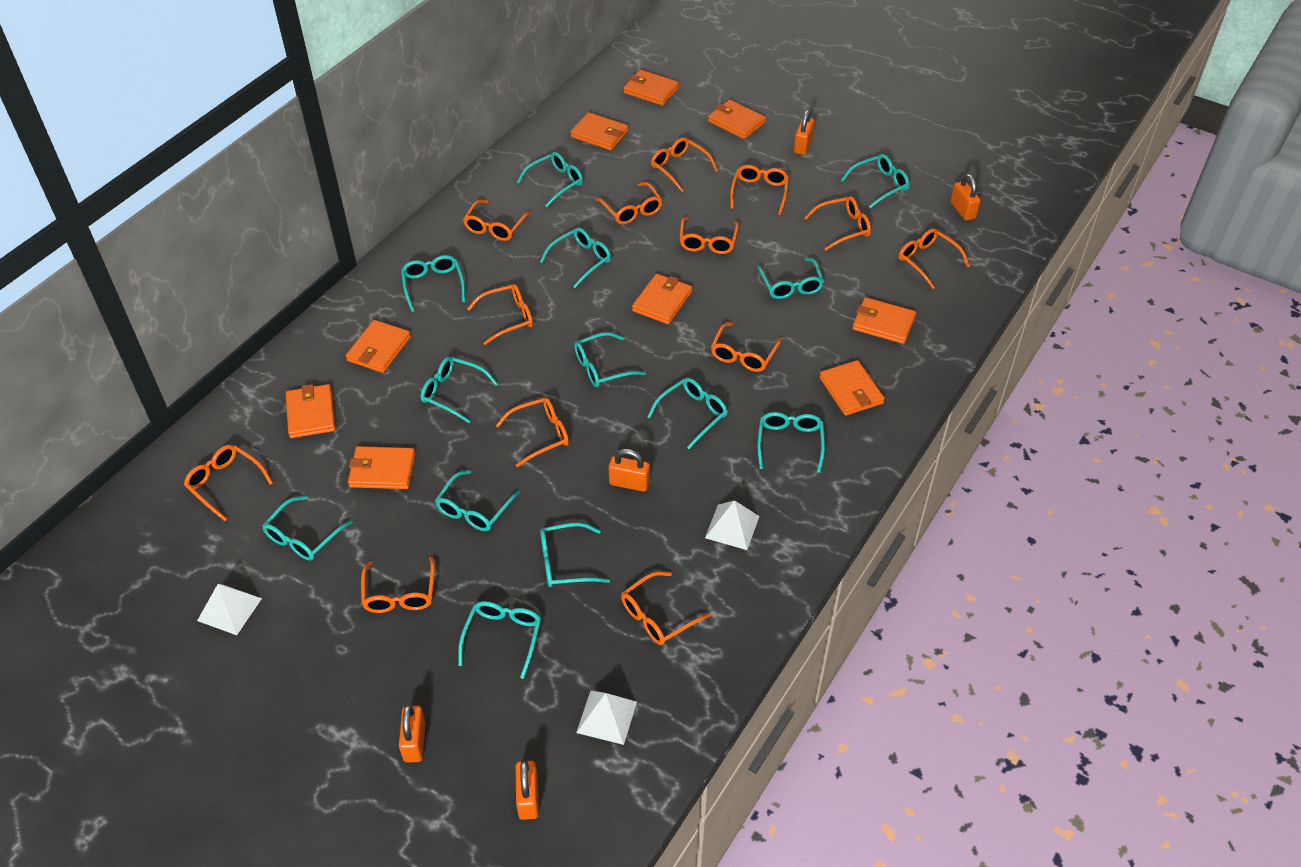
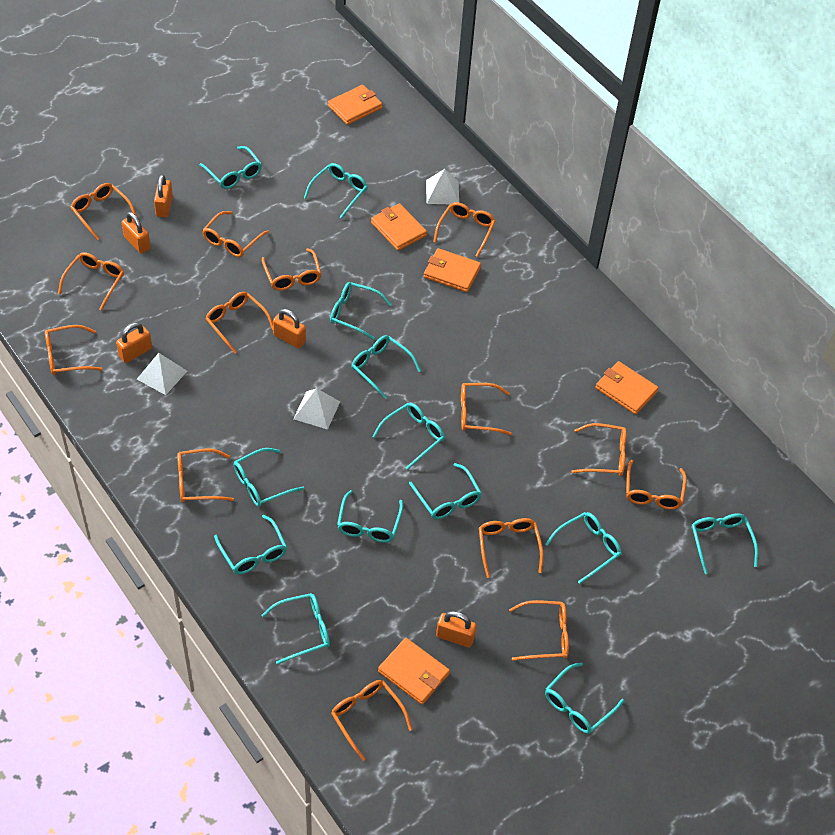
orange glasses: 13 -> 14
orange wallet: 9 -> 5

